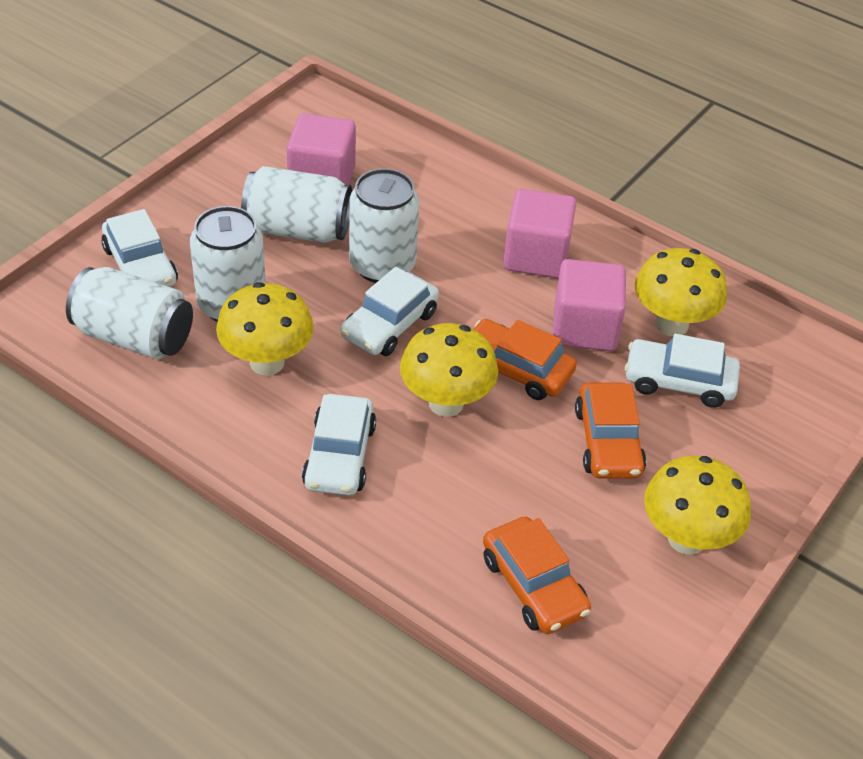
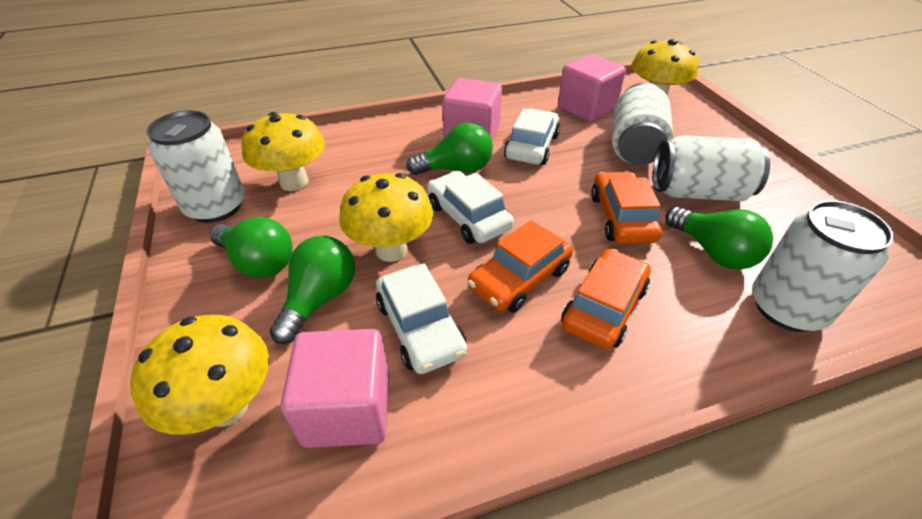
green light bulb: 0 -> 4
white car: 4 -> 3

